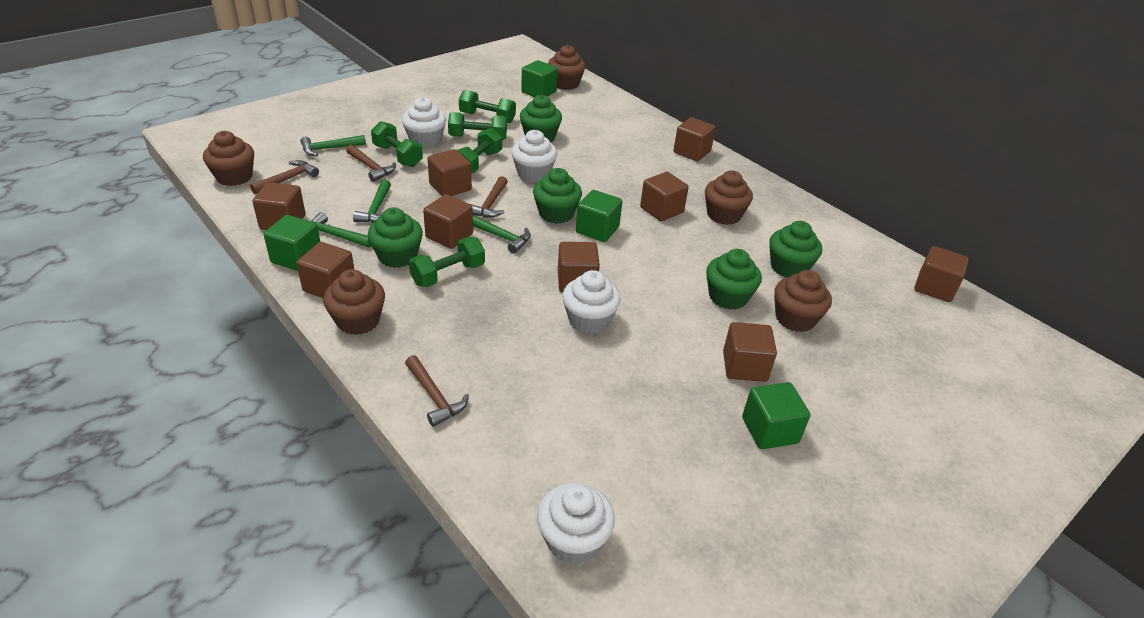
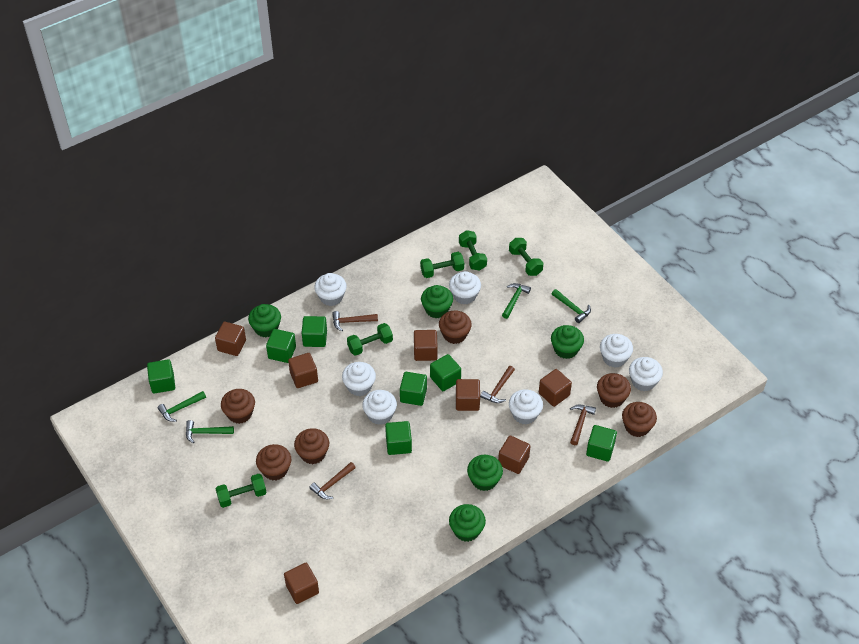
brown cube: 9 -> 7
brown cupcake: 5 -> 6
green cube: 4 -> 7
white cupcake: 4 -> 7

